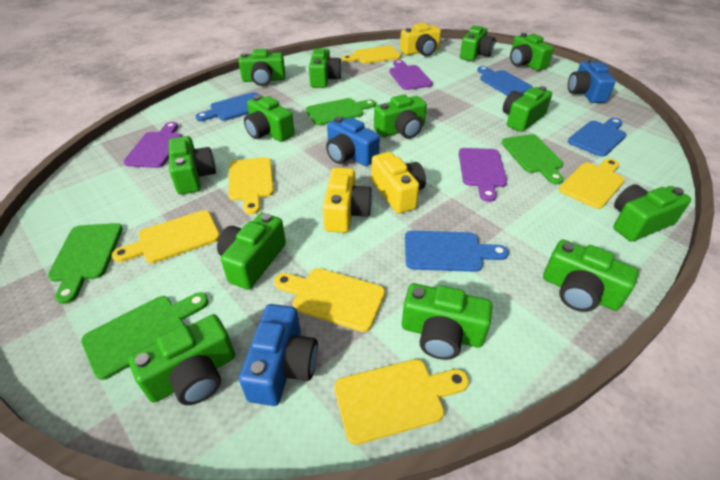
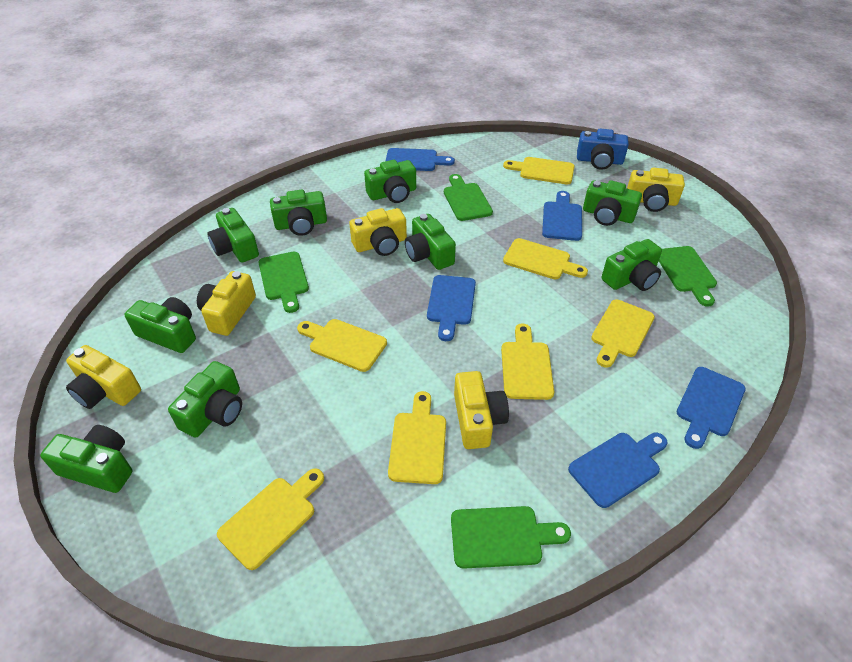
blue camera: 3 -> 1
blue cutting board: 4 -> 5
green camera: 13 -> 9
purple cutting board: 3 -> 0
yellow camera: 3 -> 5
yellow cutting board: 6 -> 7

